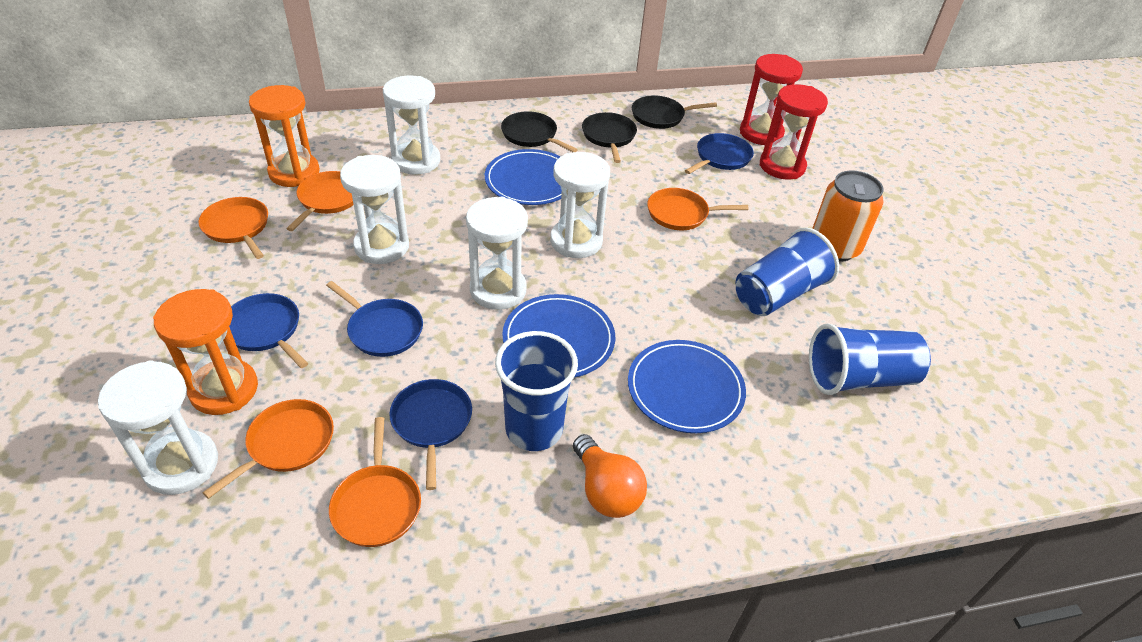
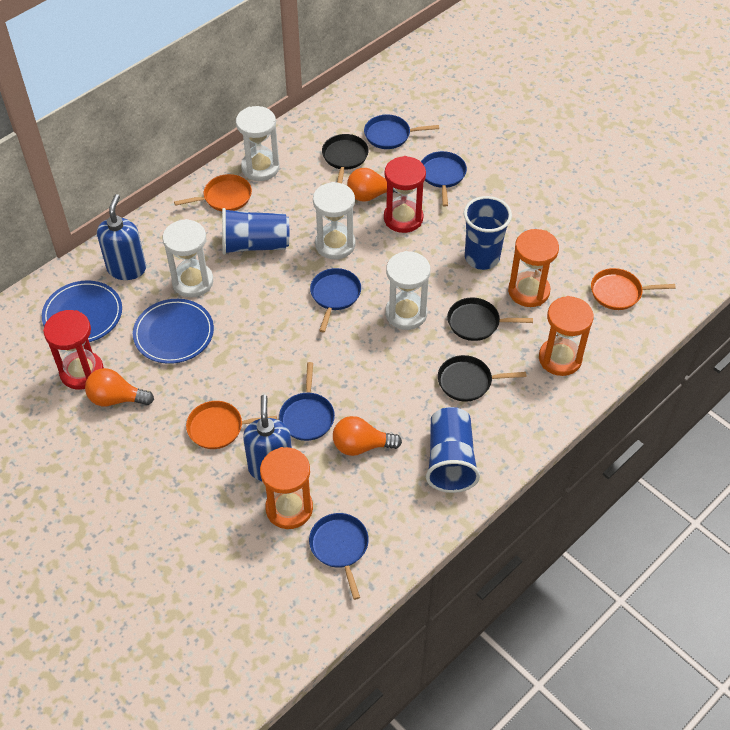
blue pan: 4 -> 5
blue plate: 3 -> 2
blue soap dispenser: 0 -> 2
orange can: 1 -> 0
orange hourglass: 2 -> 3
orange light bulb: 1 -> 3
orange pan: 5 -> 3
white hourglass: 5 -> 4

